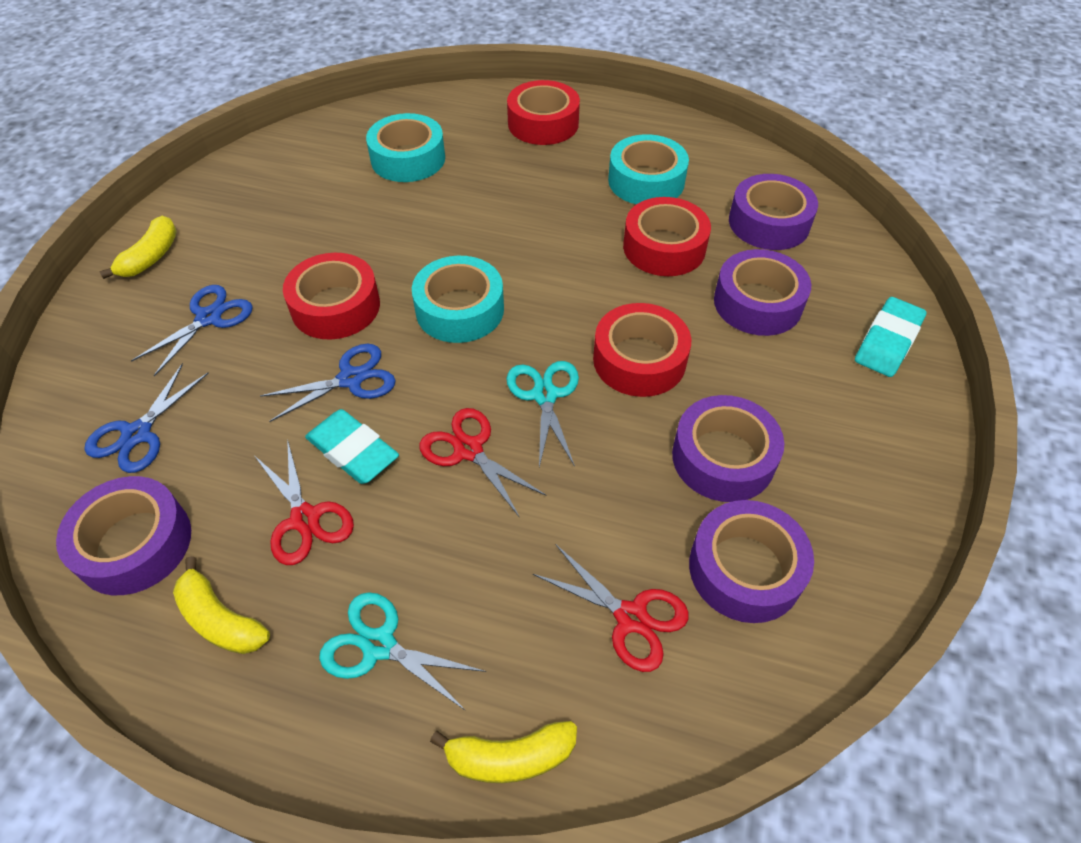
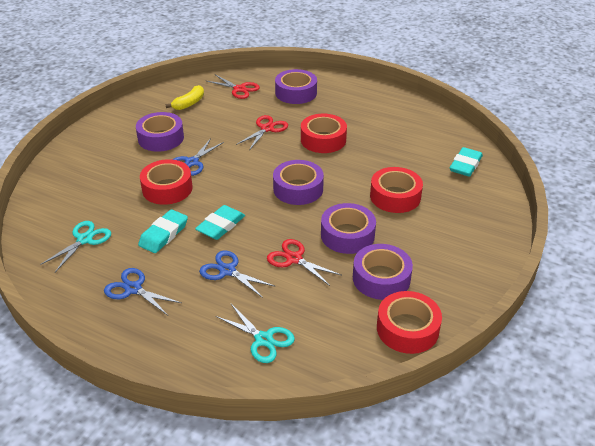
turquoise eraser: 2 -> 3
turquoise tape: 3 -> 0
yellow banana: 3 -> 1

